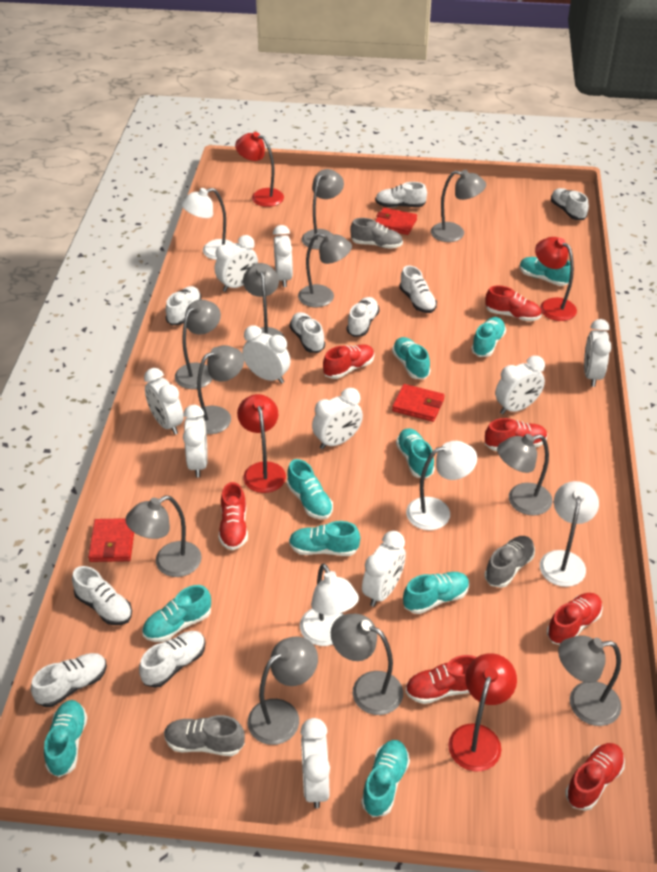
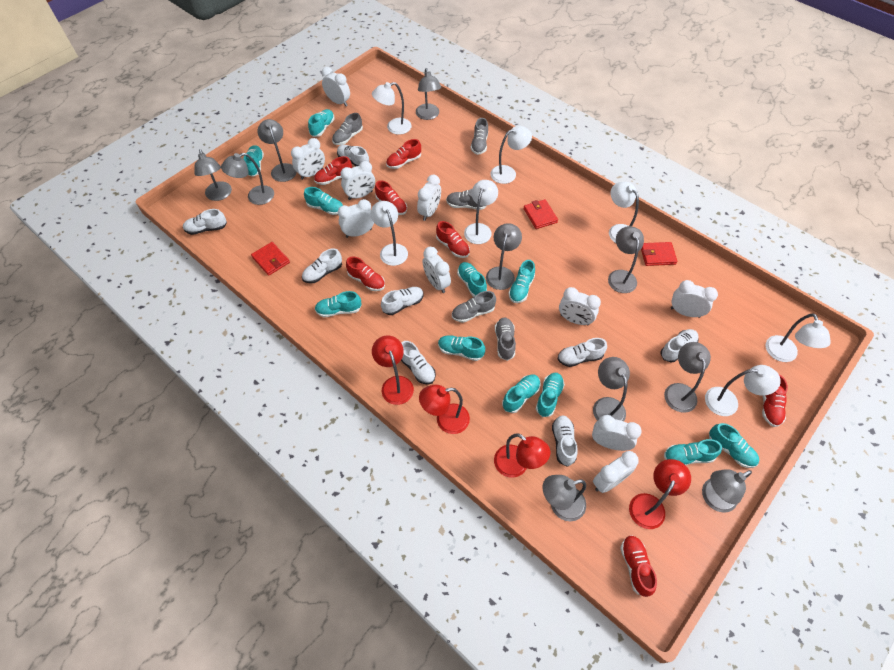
grey lamp: 11 -> 10
grey shoe: 3 -> 5
turquoise shoe: 10 -> 11
white lamp: 4 -> 7
white shoe: 9 -> 8

